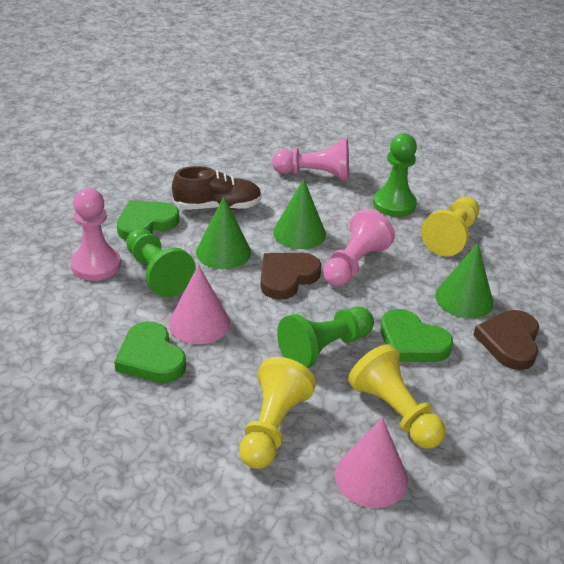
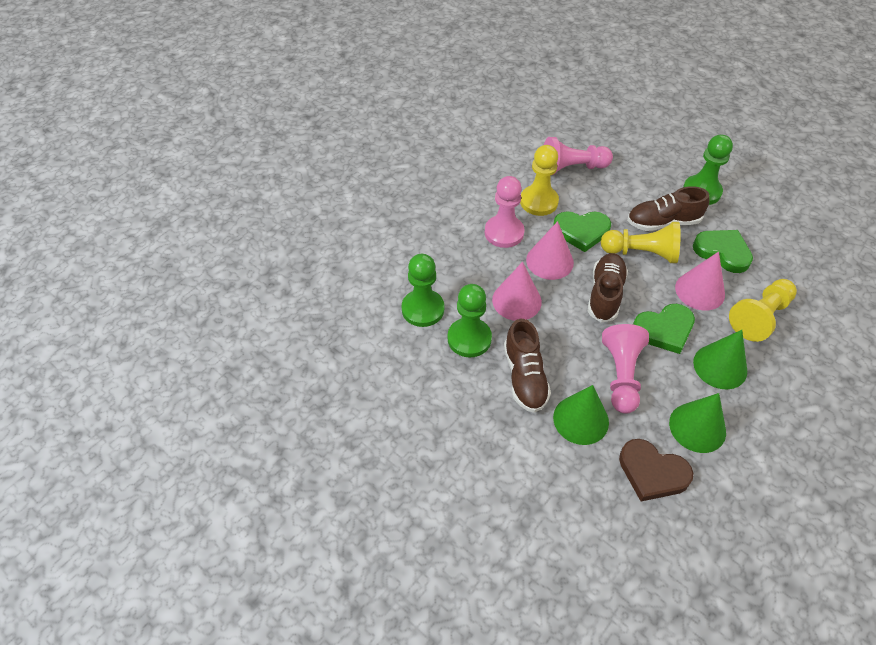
brown heart: 2 -> 1
brown shoe: 1 -> 3
pink cone: 2 -> 3

